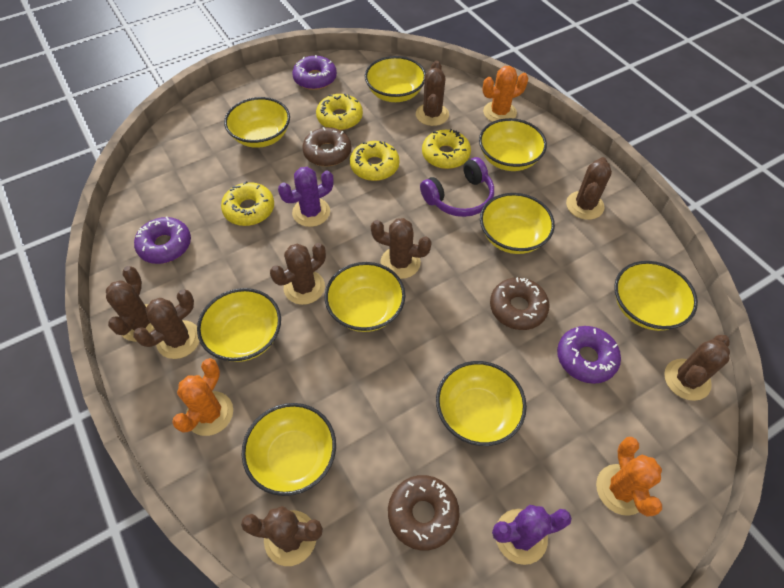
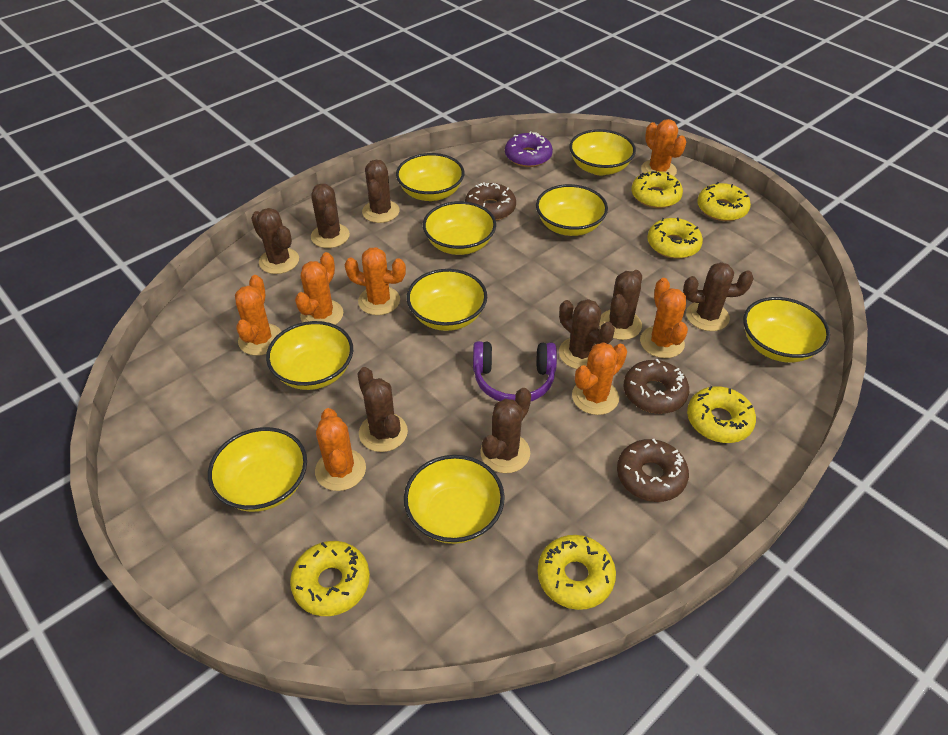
orange cactus: 3 -> 7
purple cactus: 2 -> 0
purple donut: 3 -> 1
yellow donut: 4 -> 6

